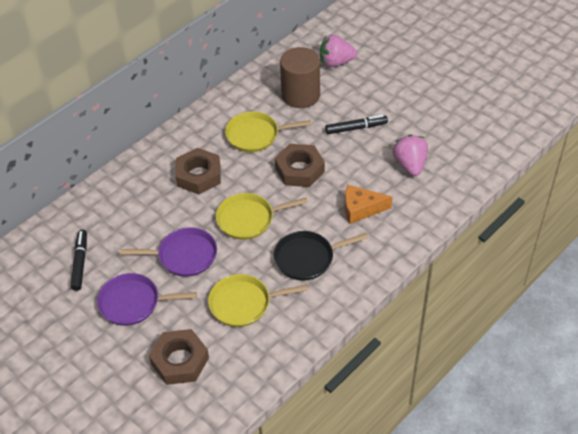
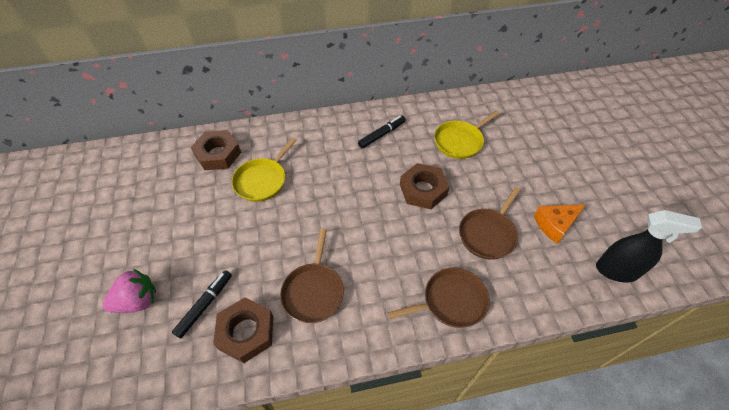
black pan: 1 -> 0
black spray bottle: 0 -> 1
brown cylinder: 1 -> 0
brown pan: 0 -> 3
pink strawberry: 2 -> 1
purple pan: 2 -> 0
yellow pan: 3 -> 2

